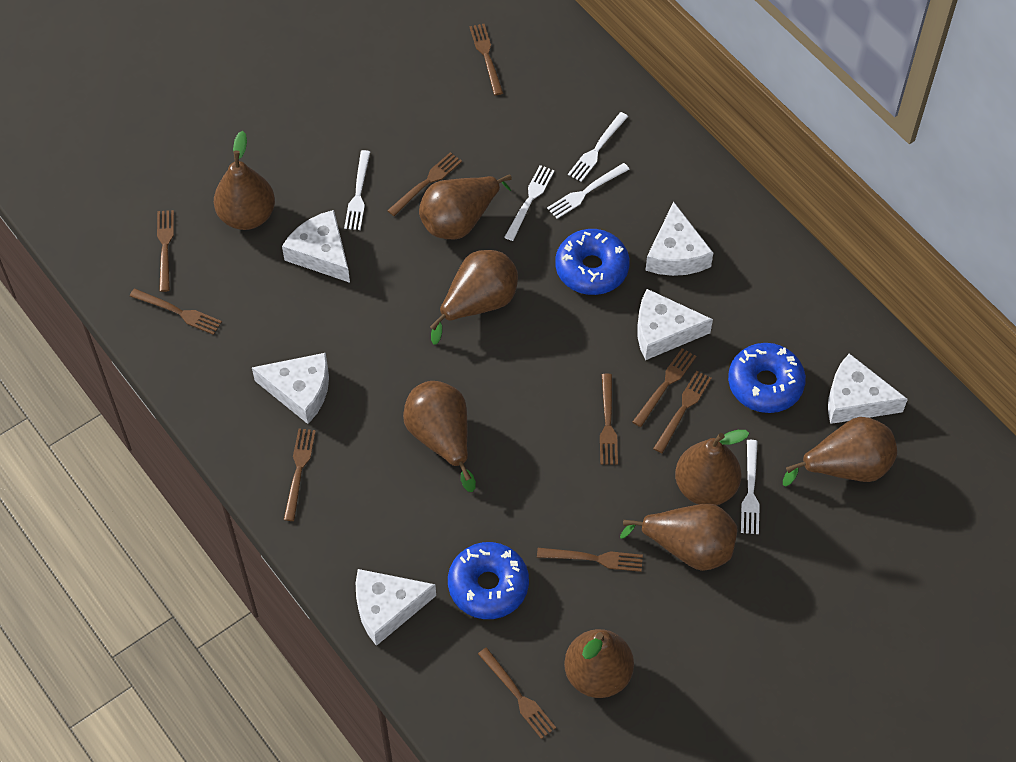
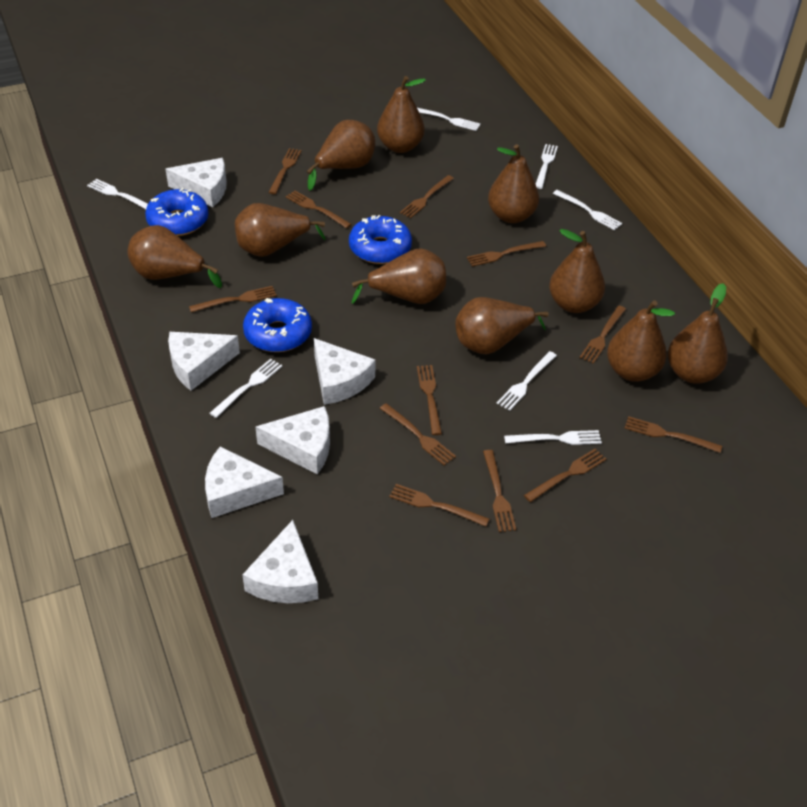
brown fork: 10 -> 12
brown pear: 8 -> 10
white fork: 5 -> 7

